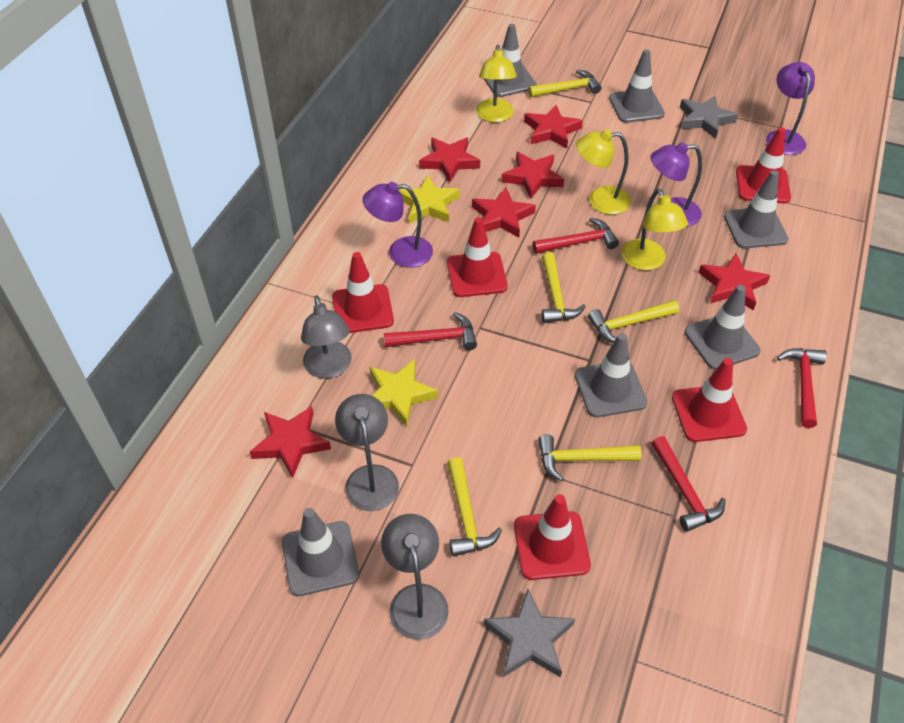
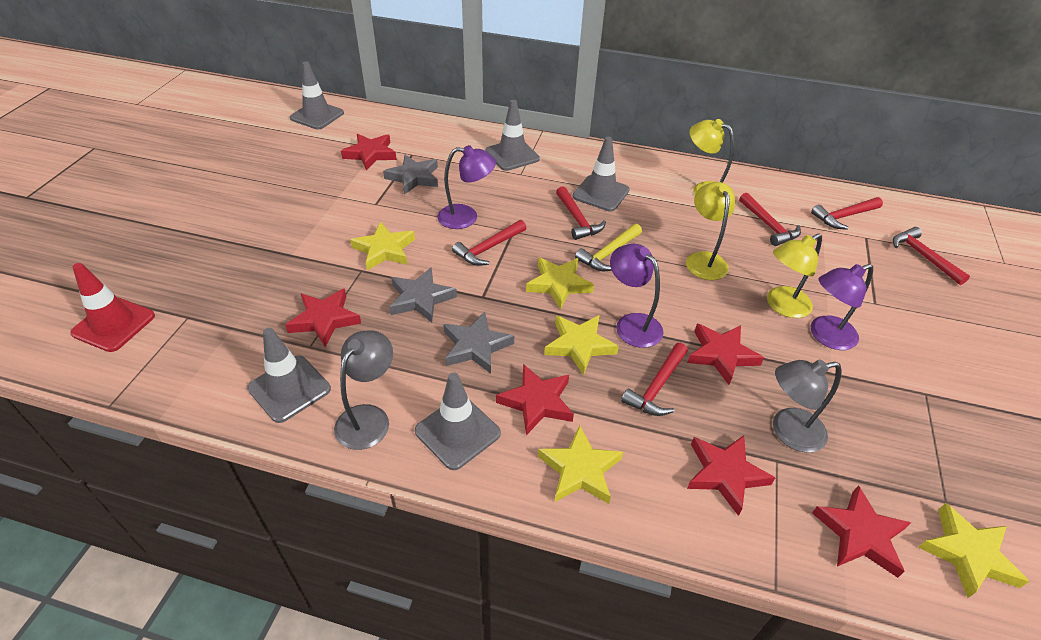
grey lamp: 3 -> 2
grey star: 2 -> 3
grey traffic cone: 6 -> 5
red hammer: 4 -> 6
red traffic cone: 5 -> 1
yellow hammer: 5 -> 1
yellow star: 2 -> 5

